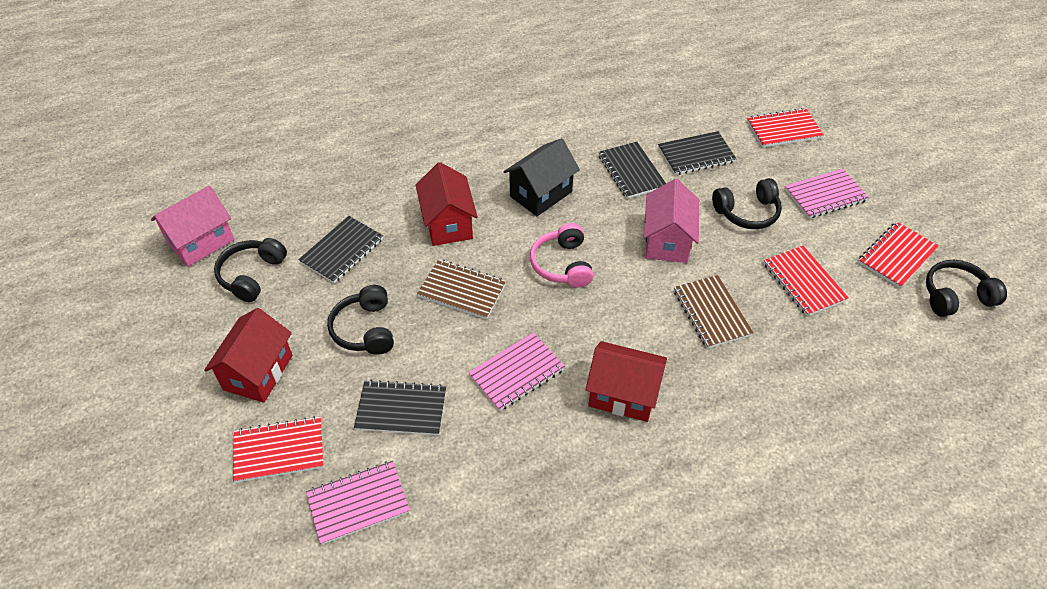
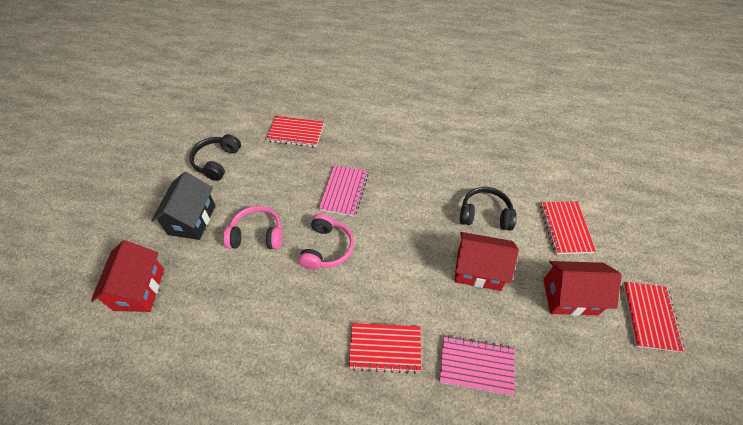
black headphones: 4 -> 2
black notebook: 4 -> 0
brown notebook: 2 -> 0
pink headphones: 1 -> 2
pink house: 2 -> 0
pink notebook: 3 -> 2

